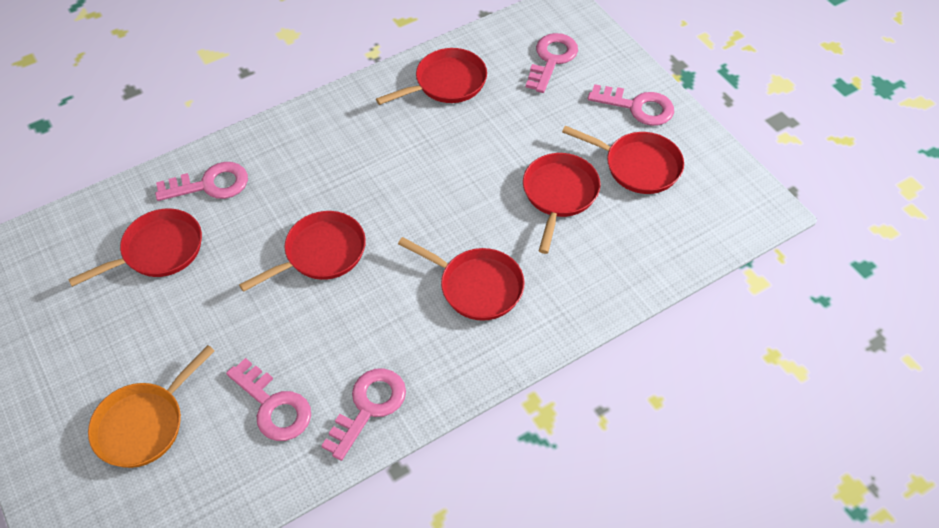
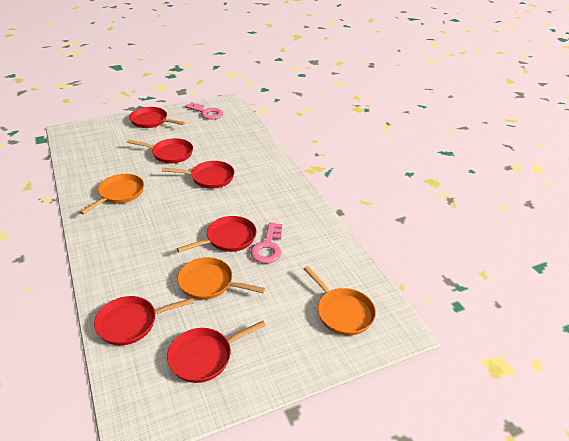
orange pan: 1 -> 3
pink key: 5 -> 2

